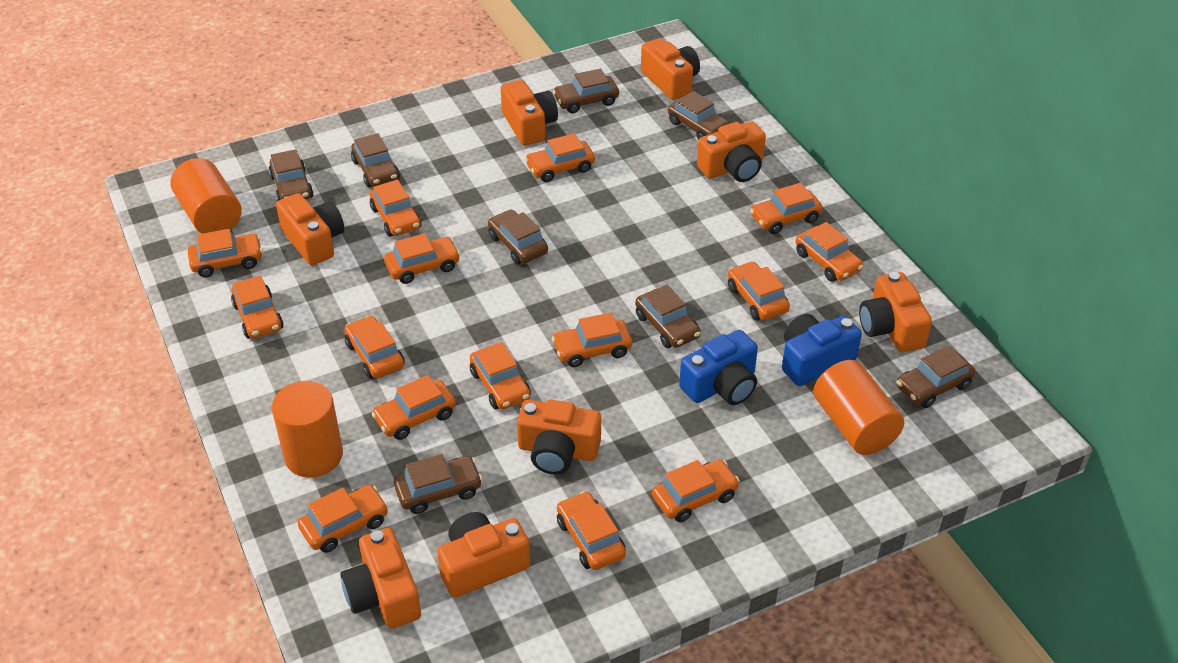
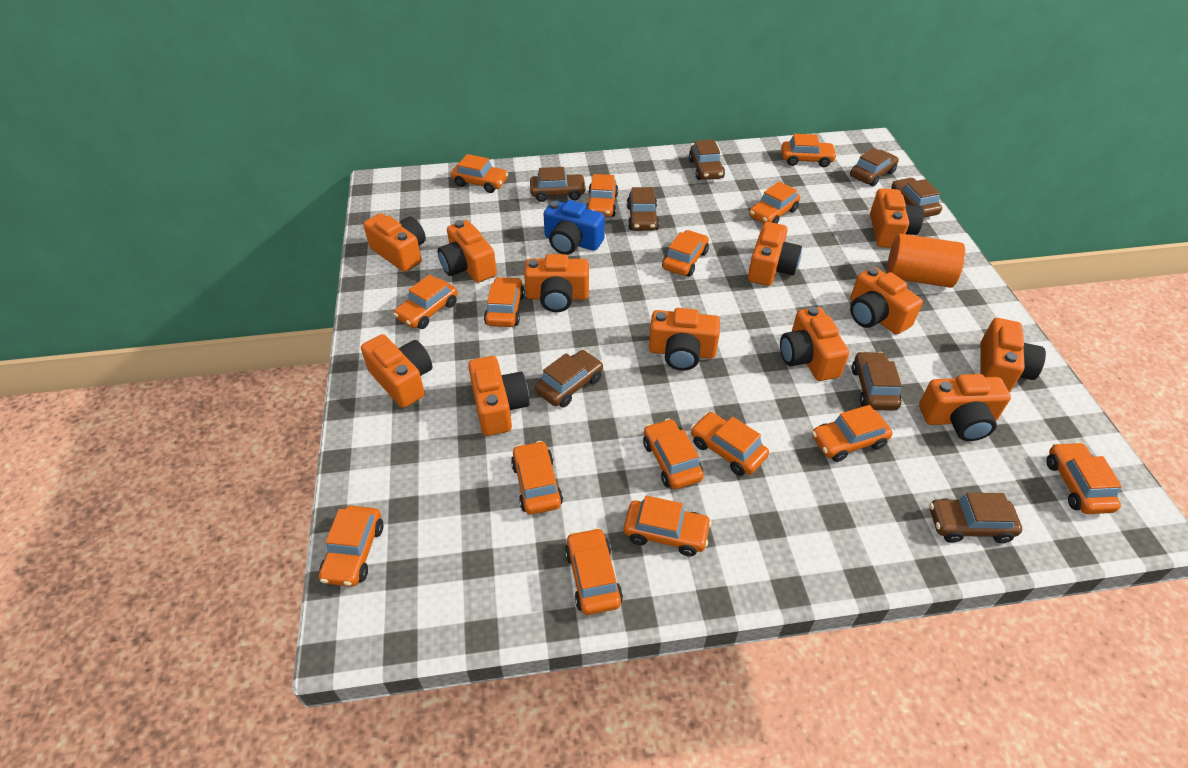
blue camera: 2 -> 1
orange camera: 8 -> 12
orange cylinder: 3 -> 1

